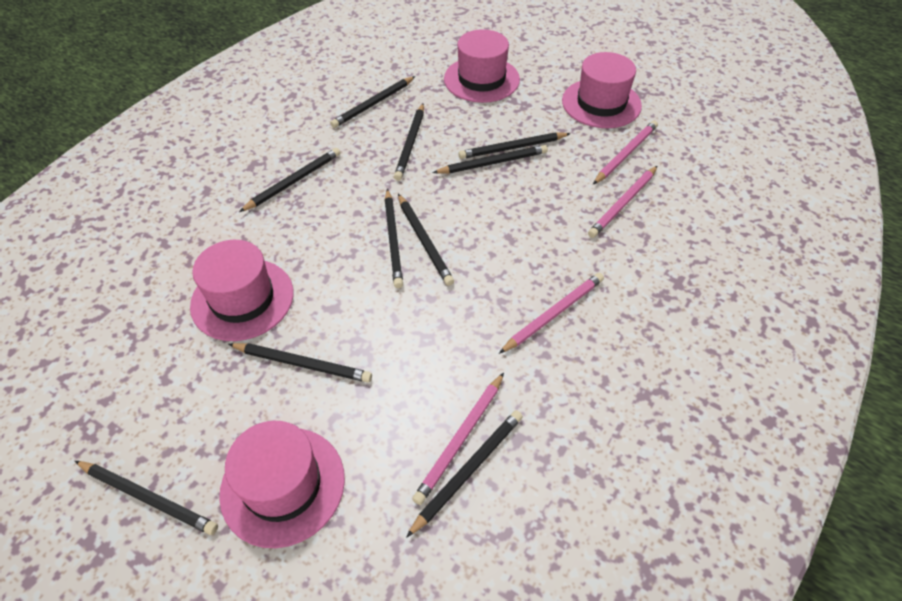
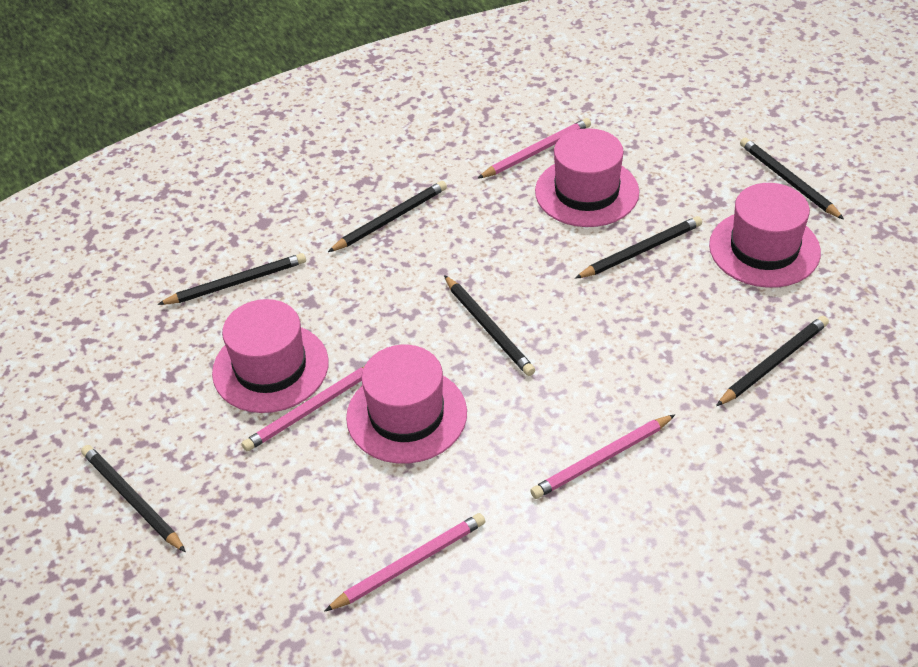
black pencil: 10 -> 7

